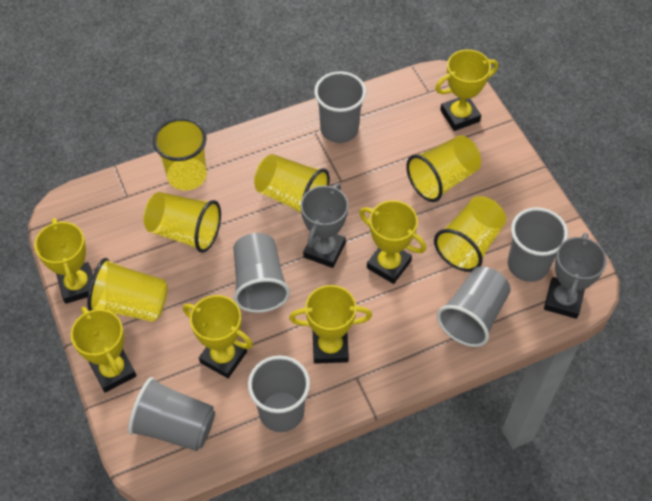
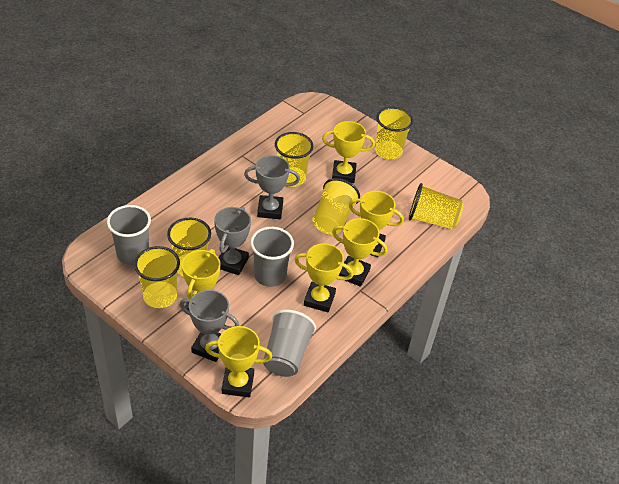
grey cup: 6 -> 3
grey trophy: 2 -> 3

